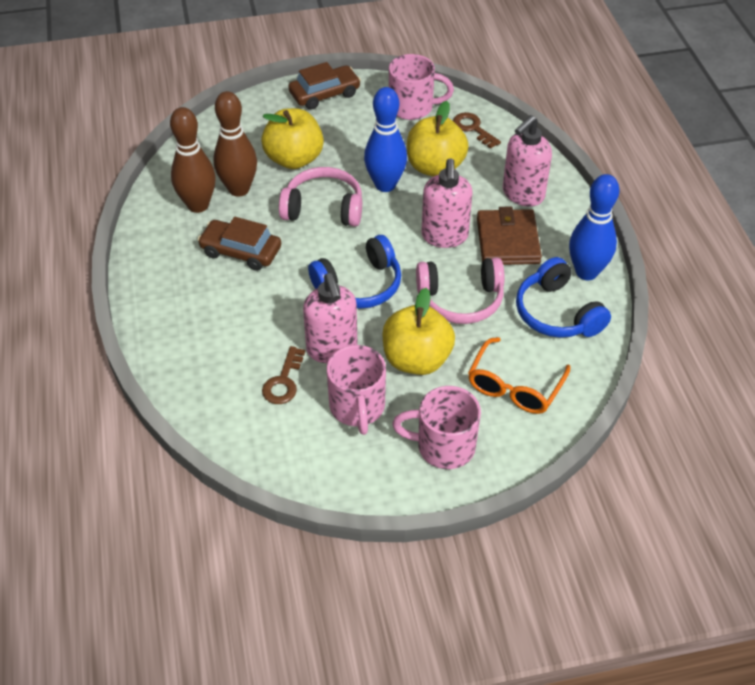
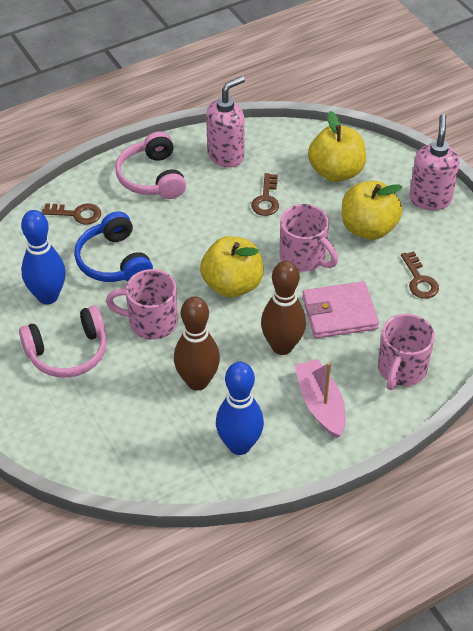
blue headphones: 2 -> 1
brown car: 2 -> 0
brown key: 2 -> 3
brown wallet: 1 -> 0
orange glasses: 1 -> 0
pink boat: 0 -> 1
pink soap dispenser: 3 -> 2
pink wallet: 0 -> 1

